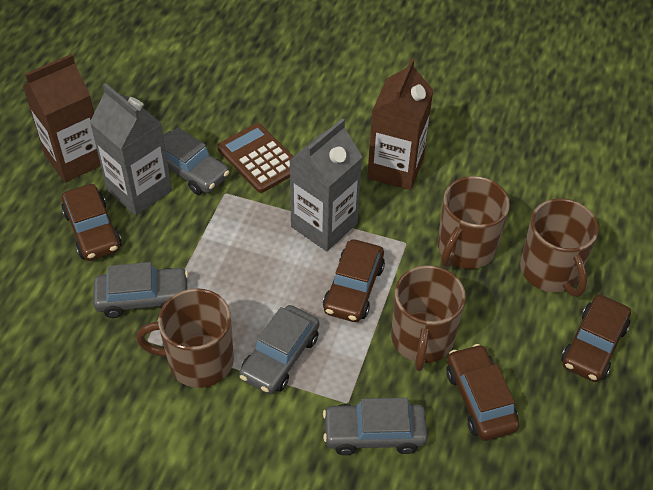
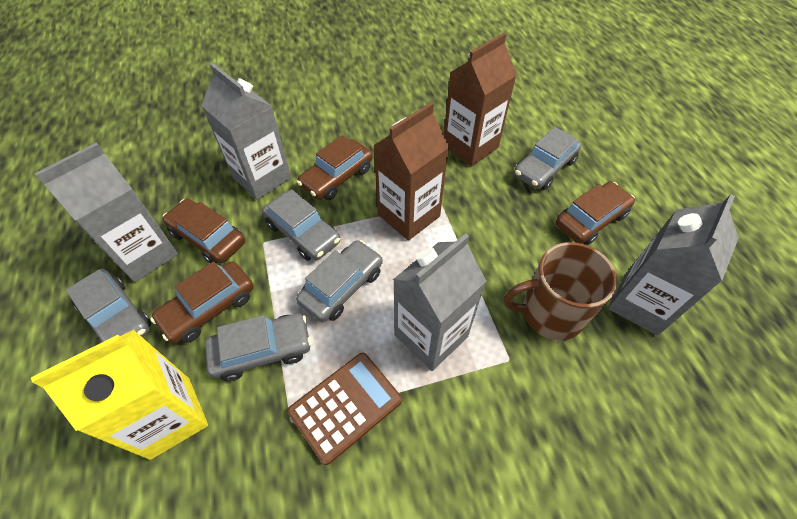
brown mug: 4 -> 1
grey car: 4 -> 5
grey carton: 2 -> 4
yellow carton: 0 -> 1

